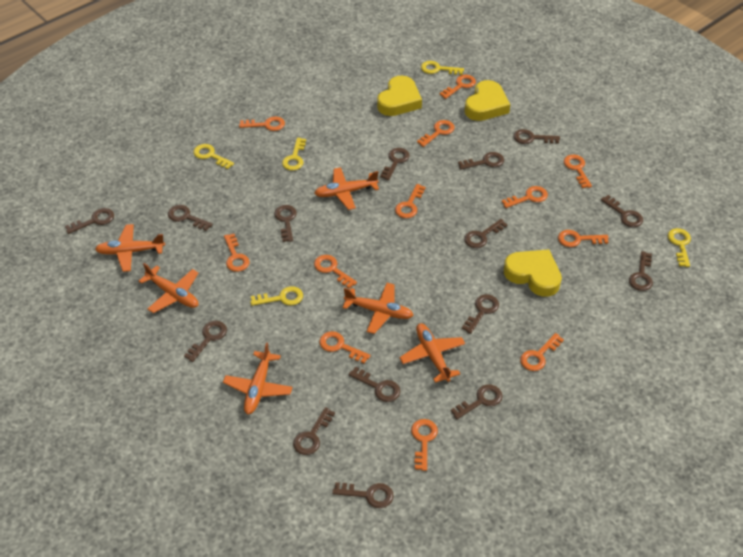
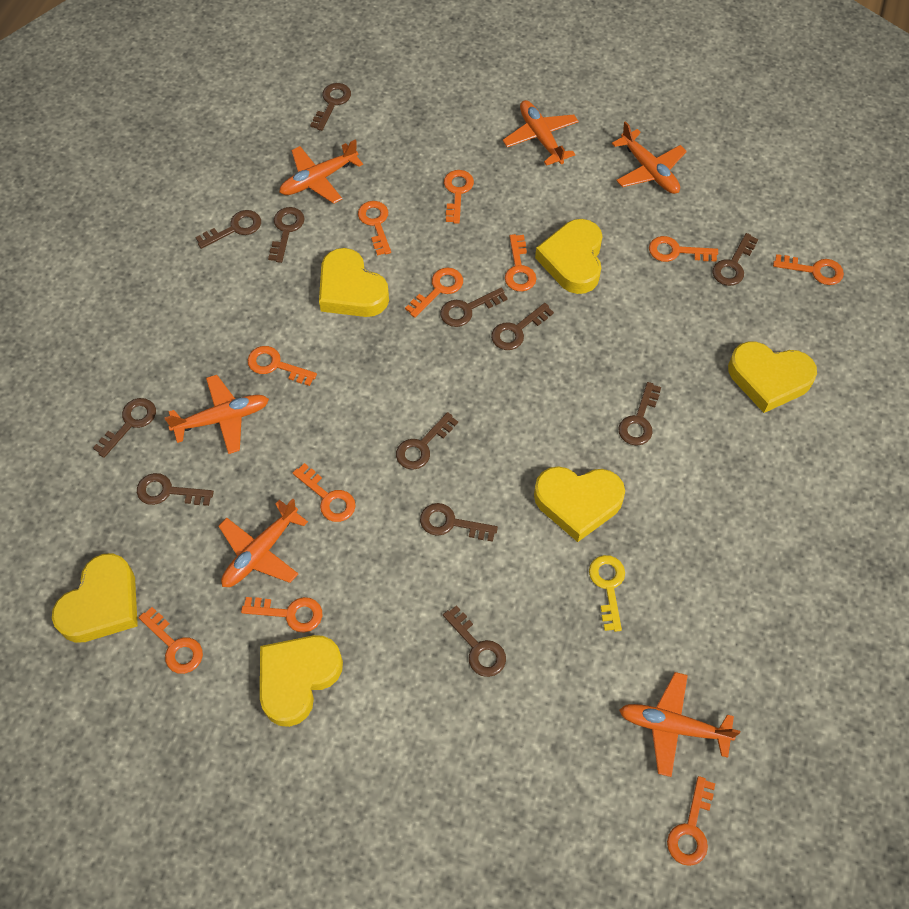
brown key: 15 -> 12
orange key: 12 -> 11
yellow heart: 3 -> 6
yellow key: 5 -> 1

